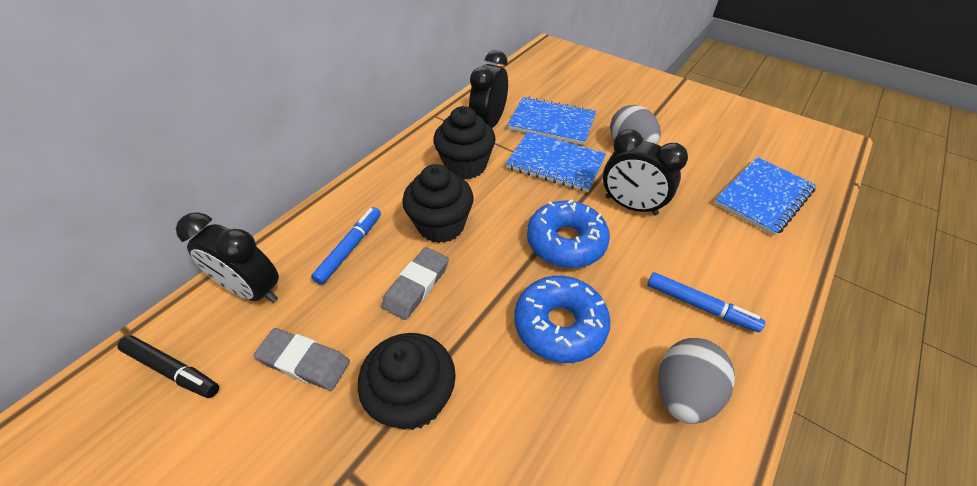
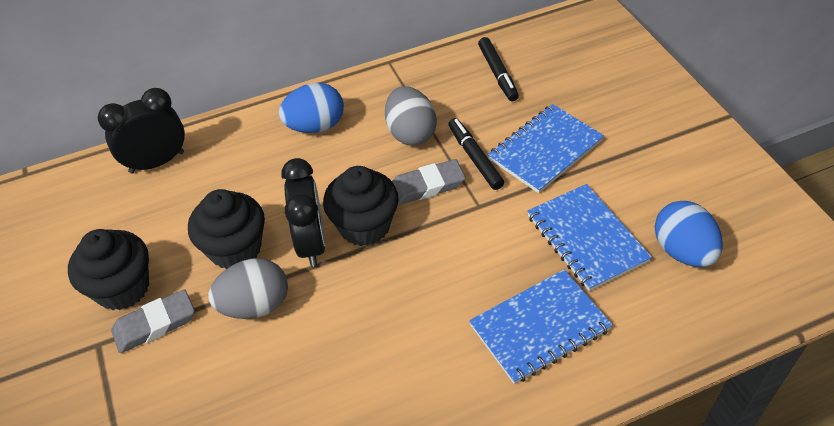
black clock: 3 -> 2
black marker: 1 -> 2
blue donut: 2 -> 0
blue egg: 0 -> 2
blue marker: 2 -> 0

